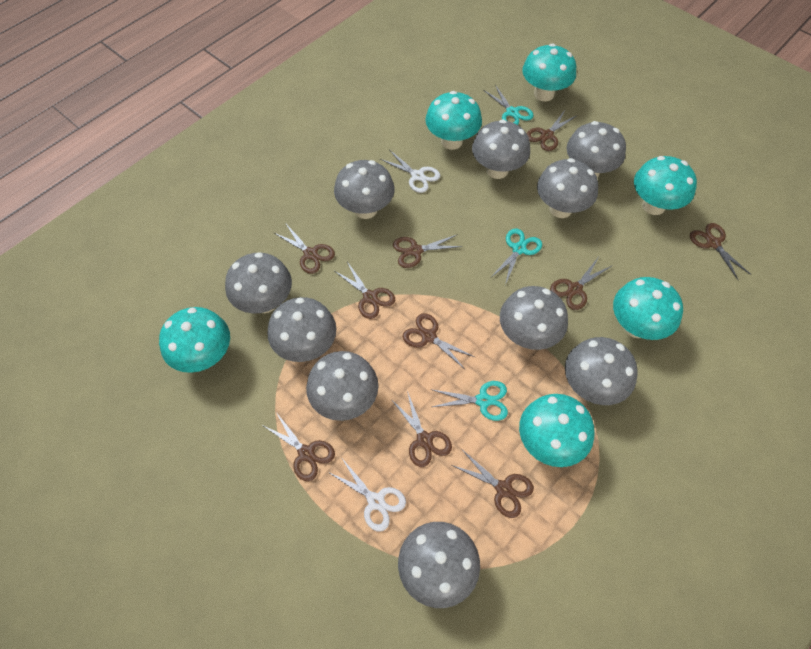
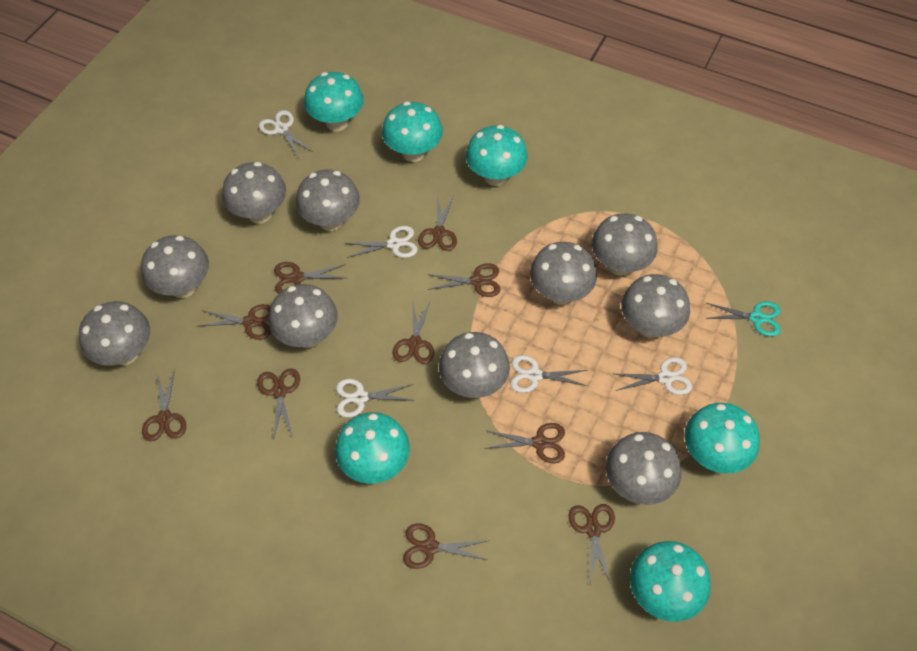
turquoise scissors: 3 -> 1
white scissors: 2 -> 5

